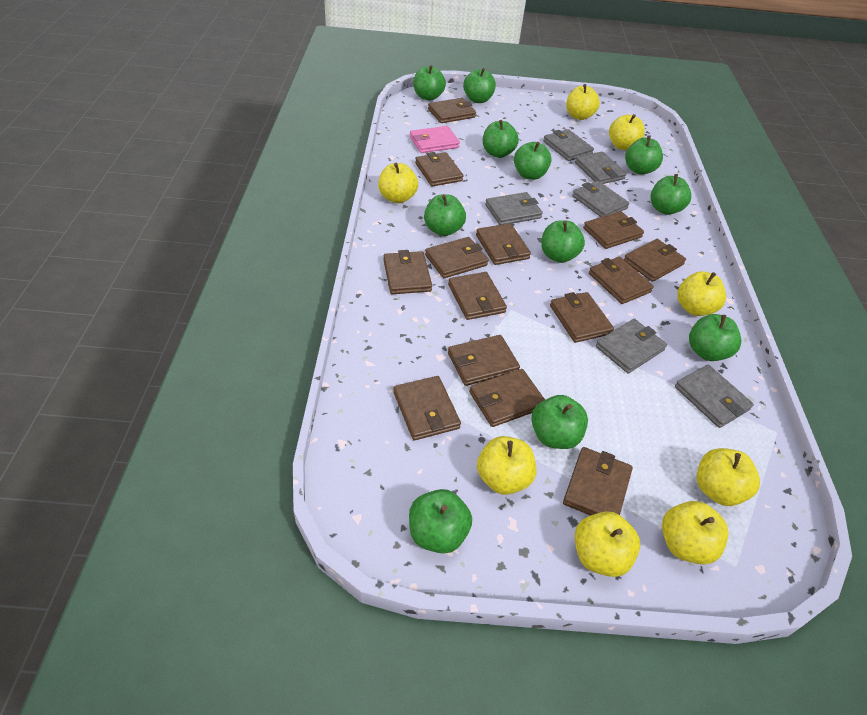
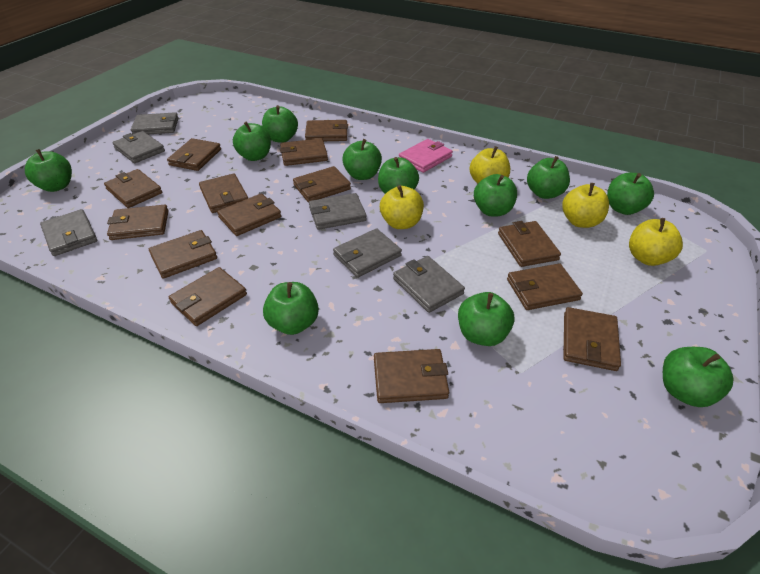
yellow apple: 8 -> 4

